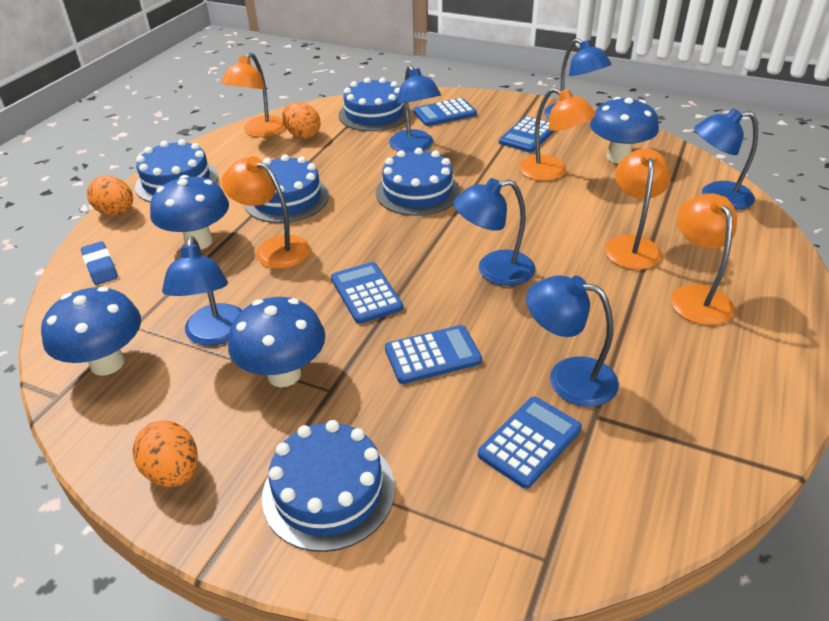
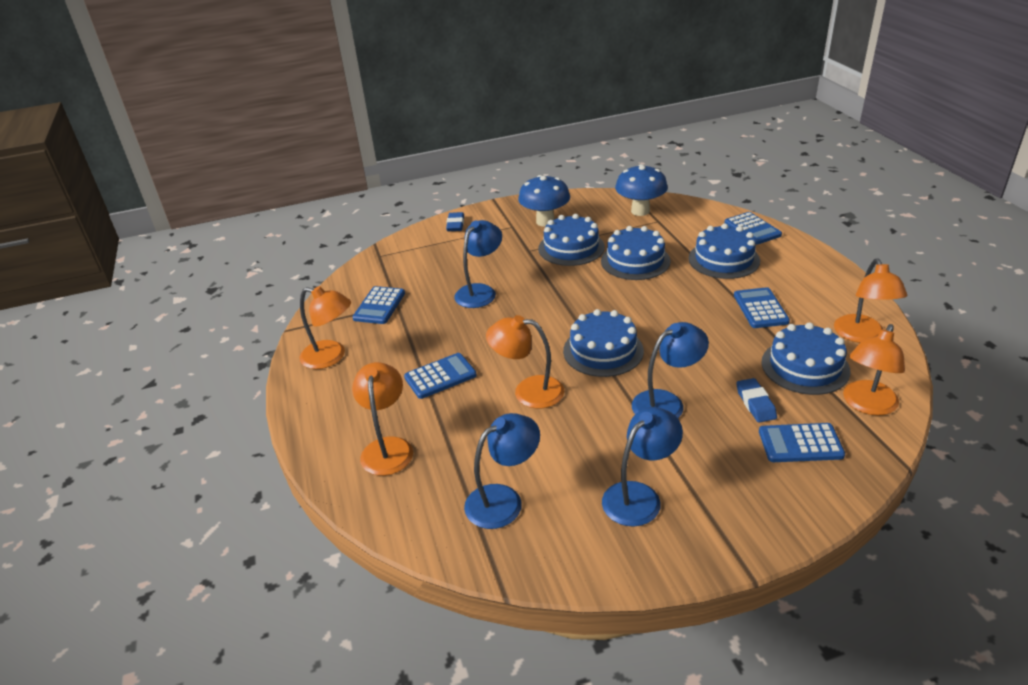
blue eraser: 1 -> 2
blue lamp: 6 -> 4
blue mushroom: 4 -> 2
orange egg: 3 -> 0

